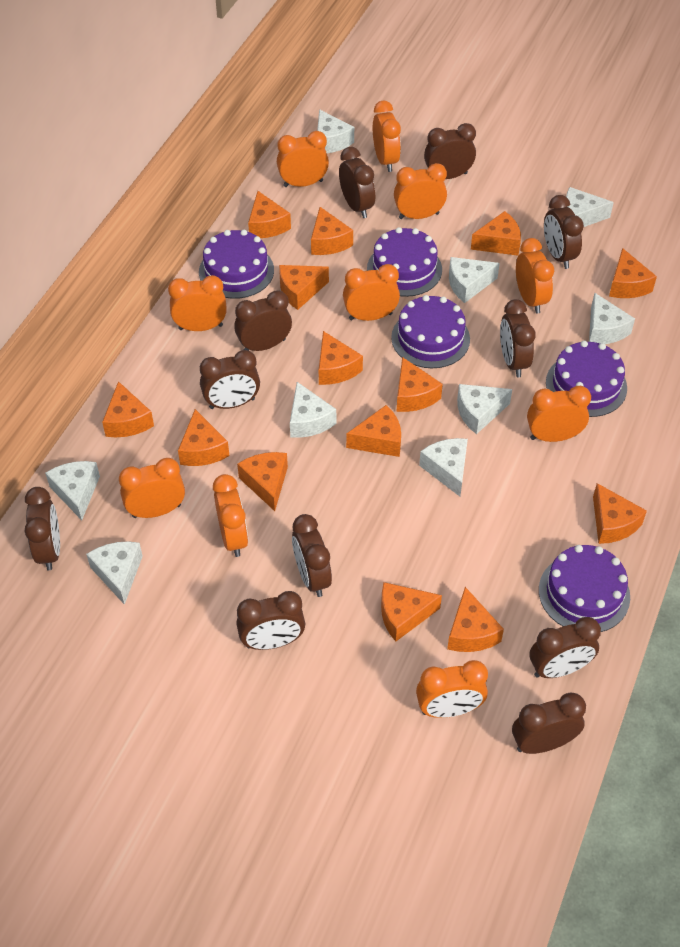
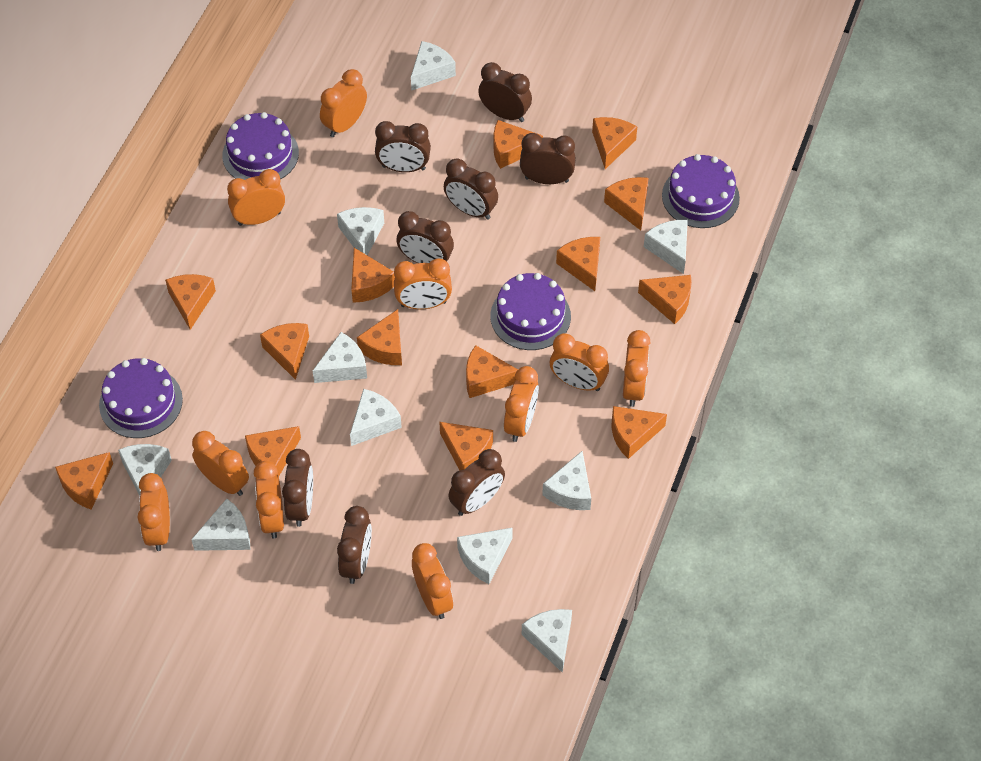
brown clock: 11 -> 8
purple cake: 5 -> 4
white cheese: 9 -> 10

